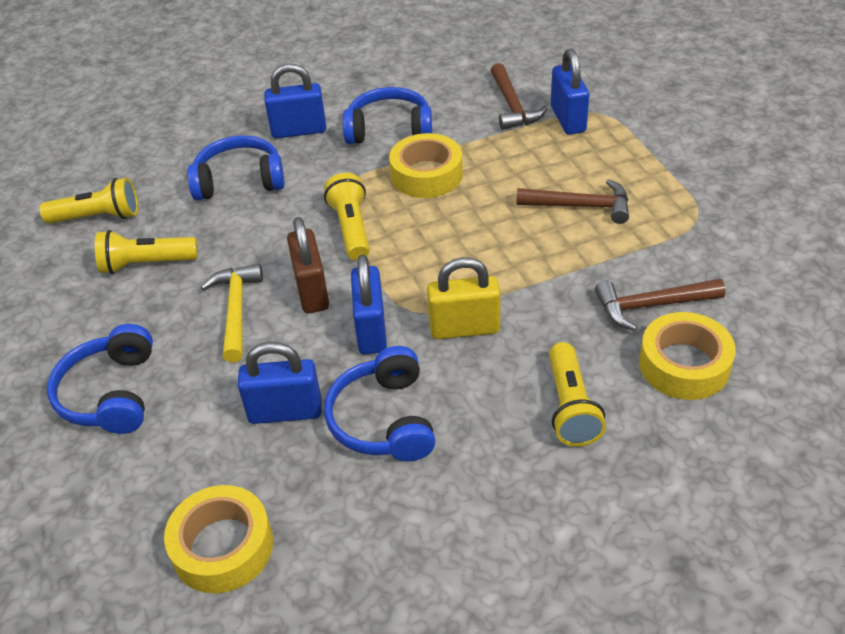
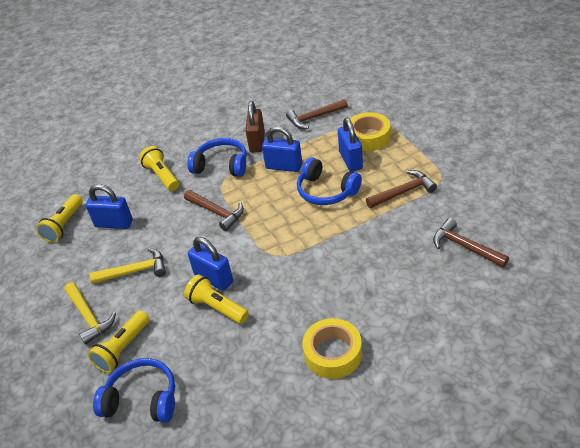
blue headphones: 4 -> 3
brown hammer: 3 -> 4
yellow hammer: 1 -> 2
yellow padlock: 1 -> 0
yellow tape: 3 -> 2

